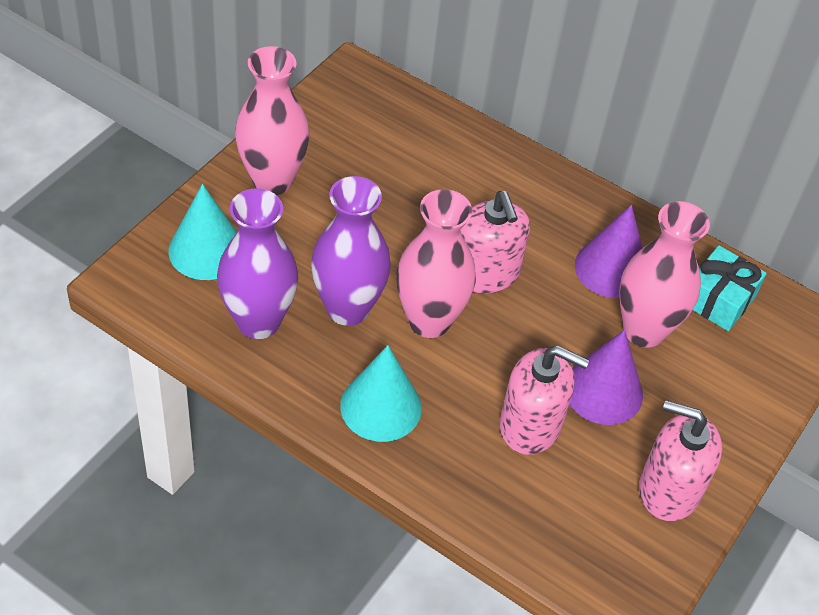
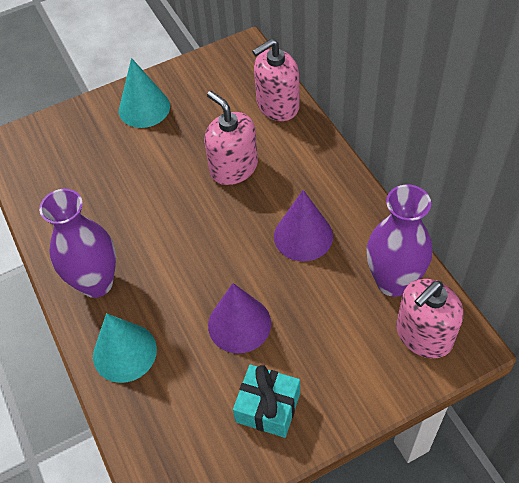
pink vase: 3 -> 0

